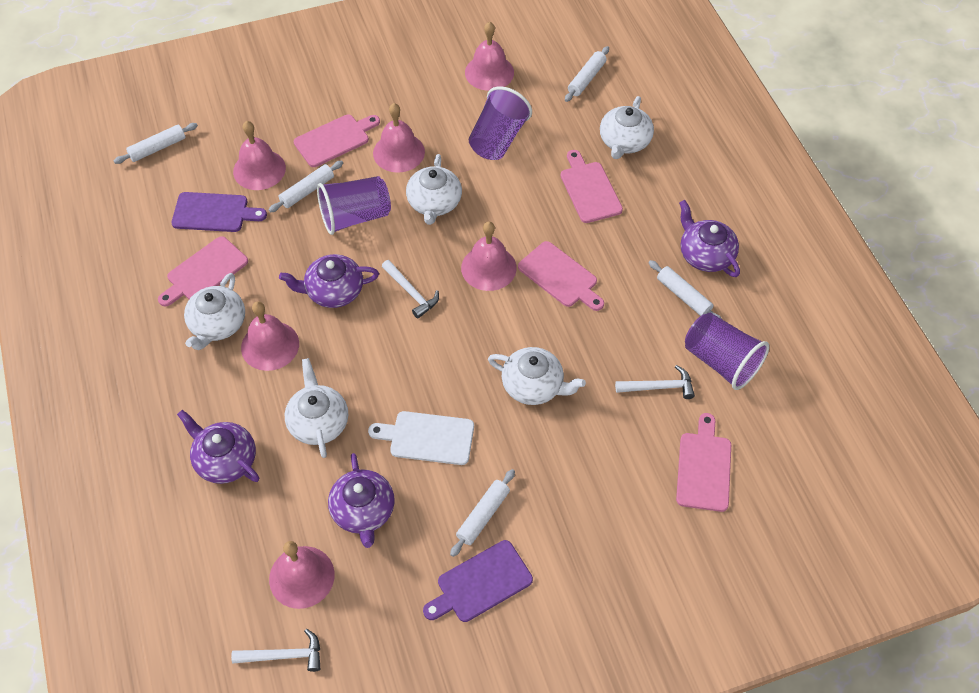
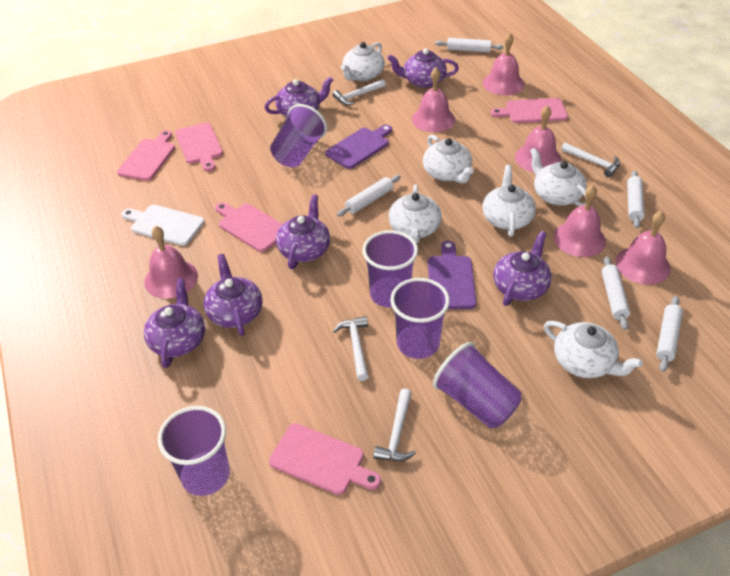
purple cup: 3 -> 5
purple teapot: 4 -> 6
white hammer: 3 -> 4
white teapot: 5 -> 6

